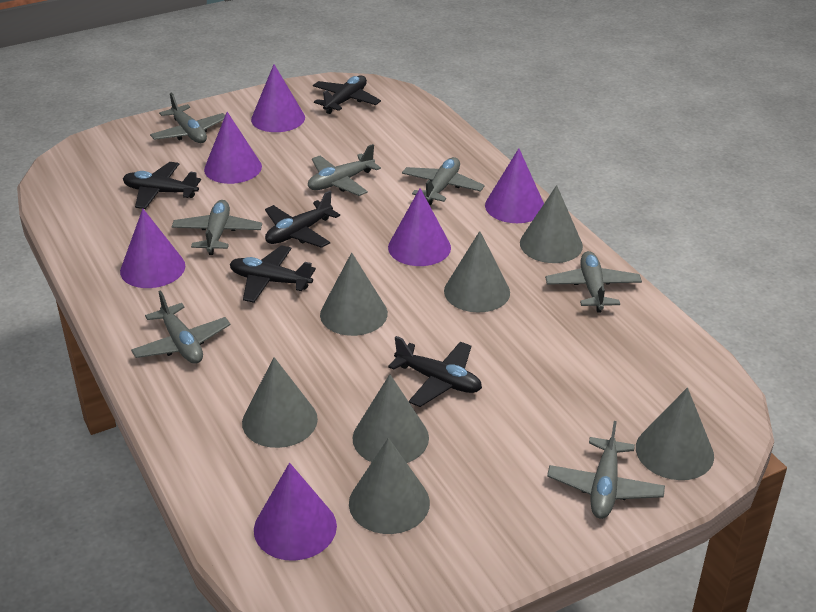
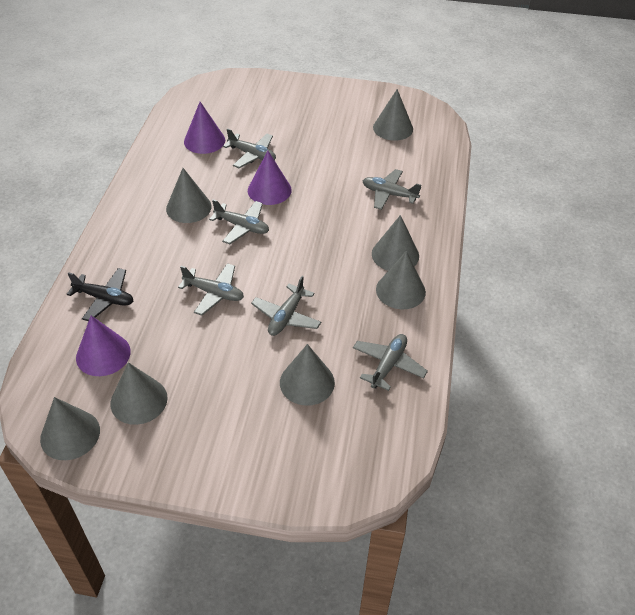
black plane: 5 -> 1
grey plane: 7 -> 6
purple cone: 6 -> 3

